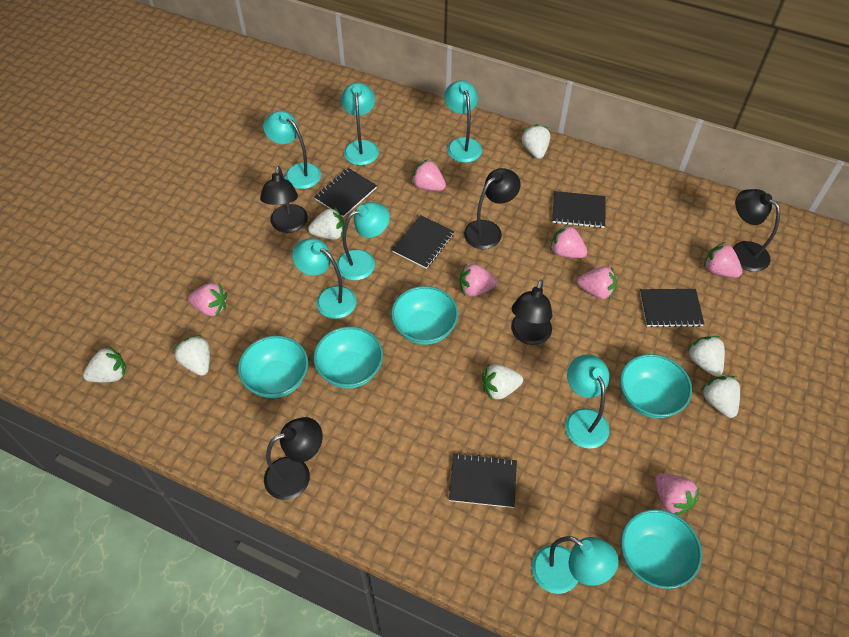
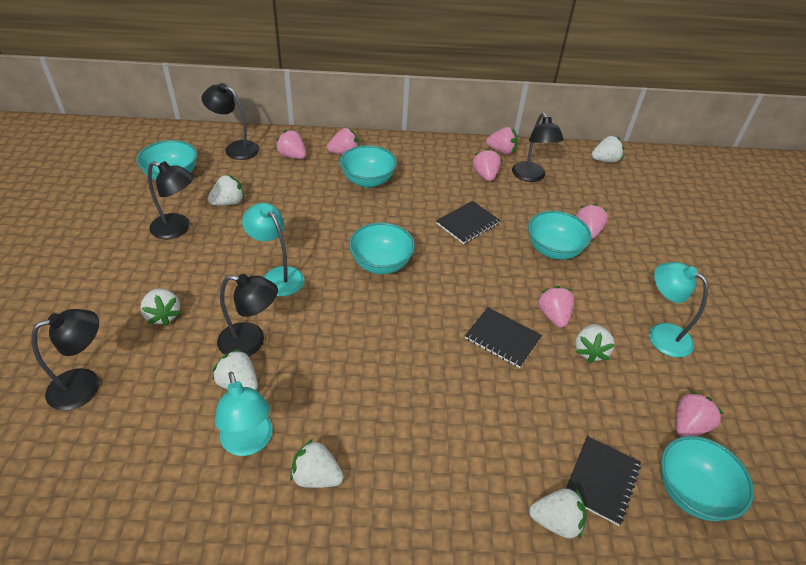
black notebook: 5 -> 3
turquoise lamp: 7 -> 3

